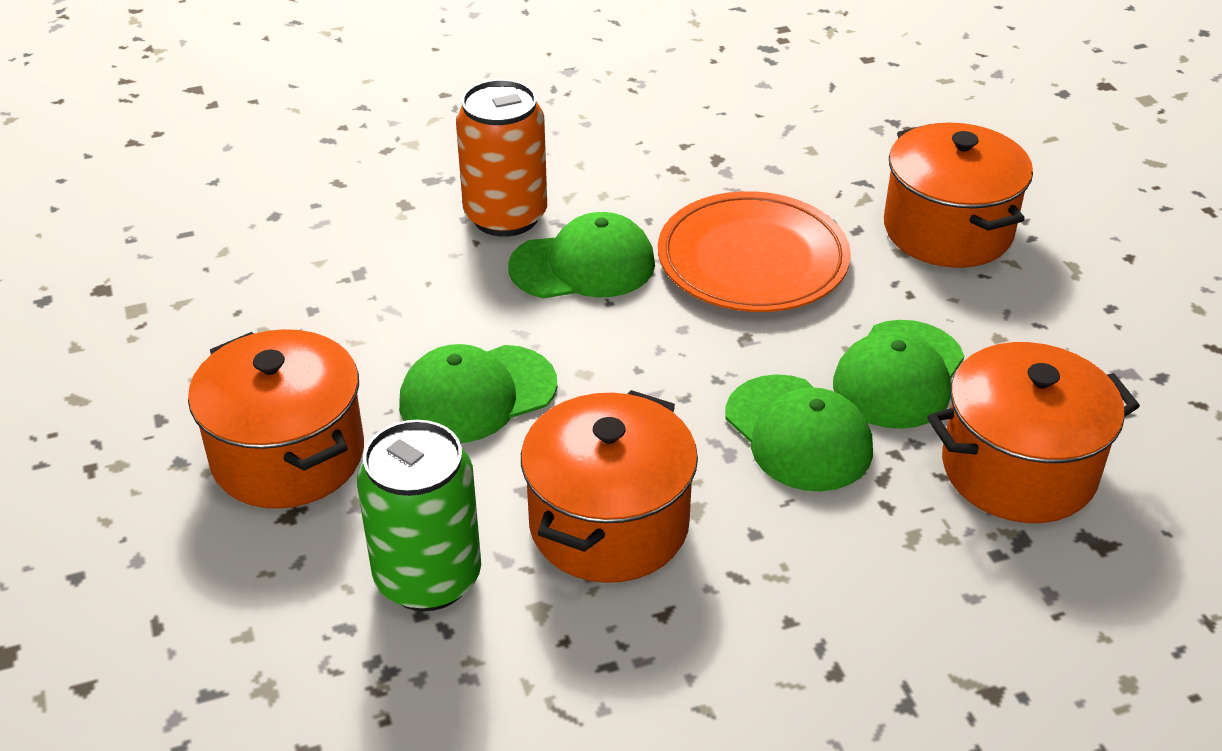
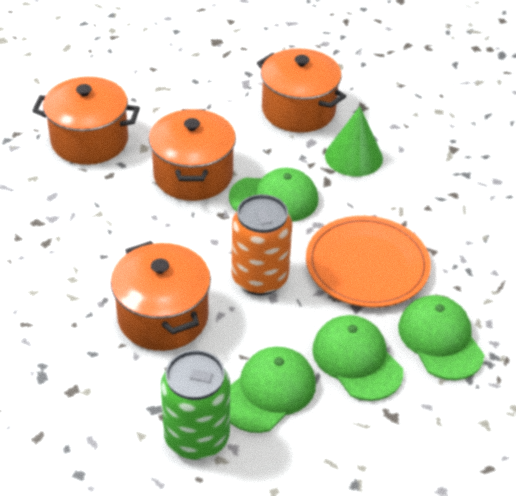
green cone: 0 -> 1

